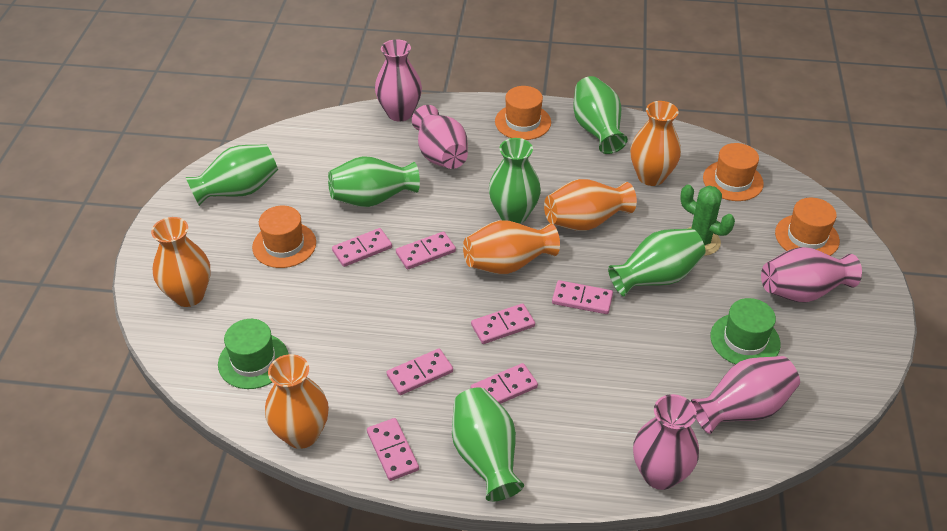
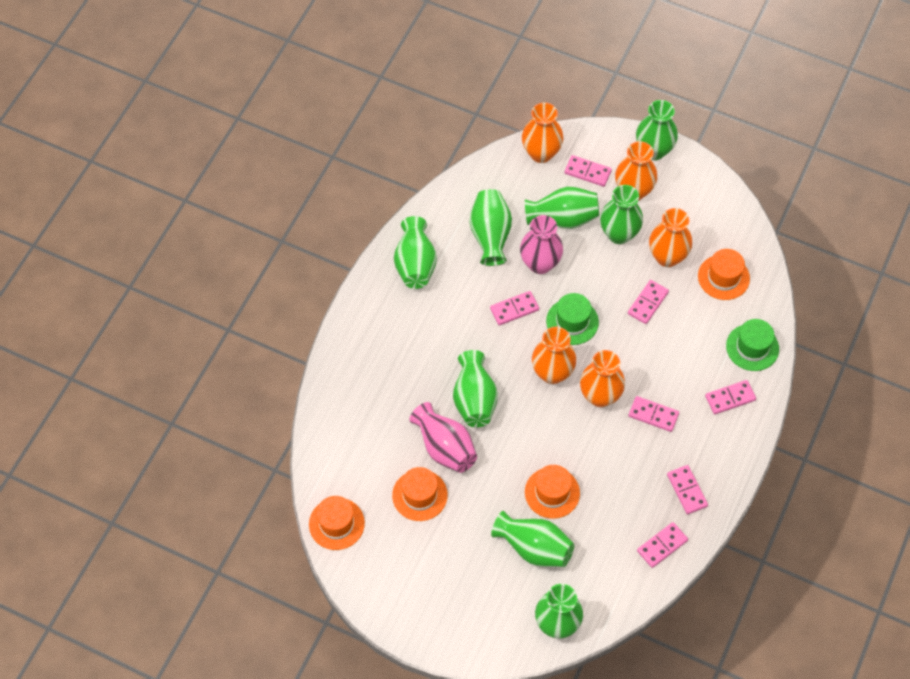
green cactus: 1 -> 0
green vase: 6 -> 8
pink vase: 5 -> 2

